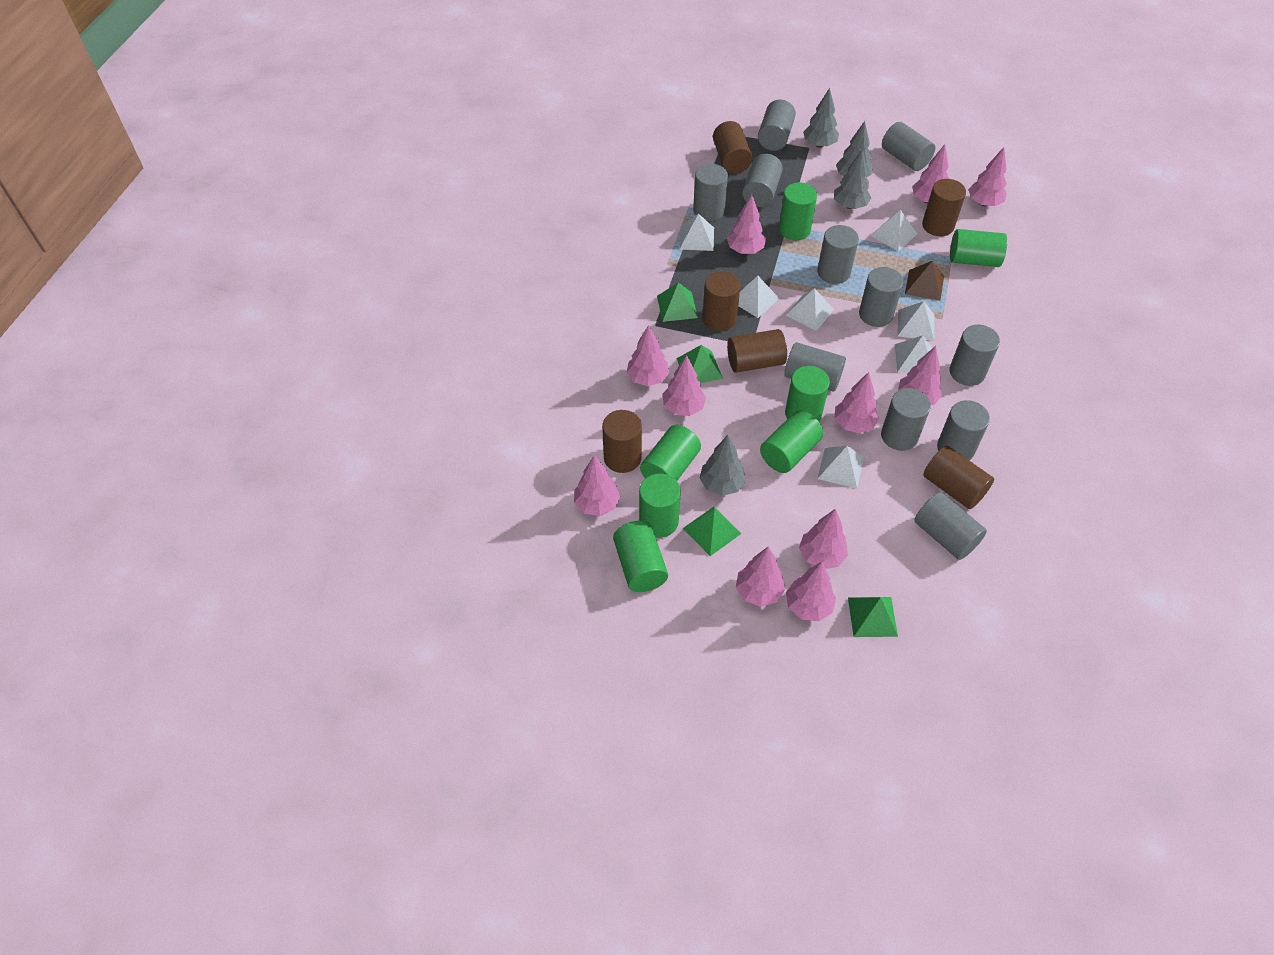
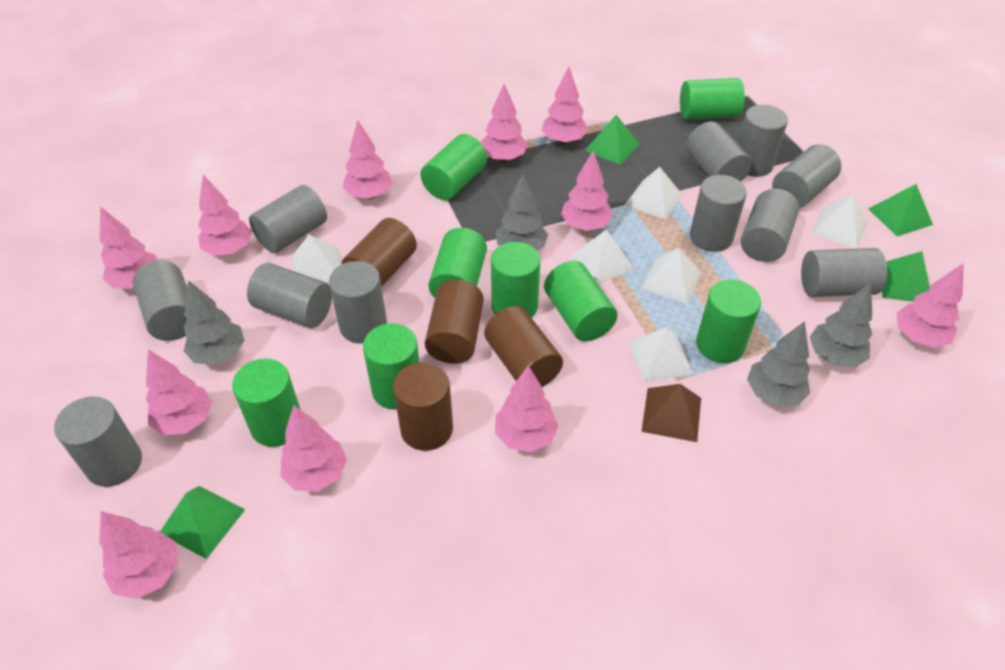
brown cylinder: 6 -> 4
green cylinder: 7 -> 8
white pyramid: 7 -> 6

